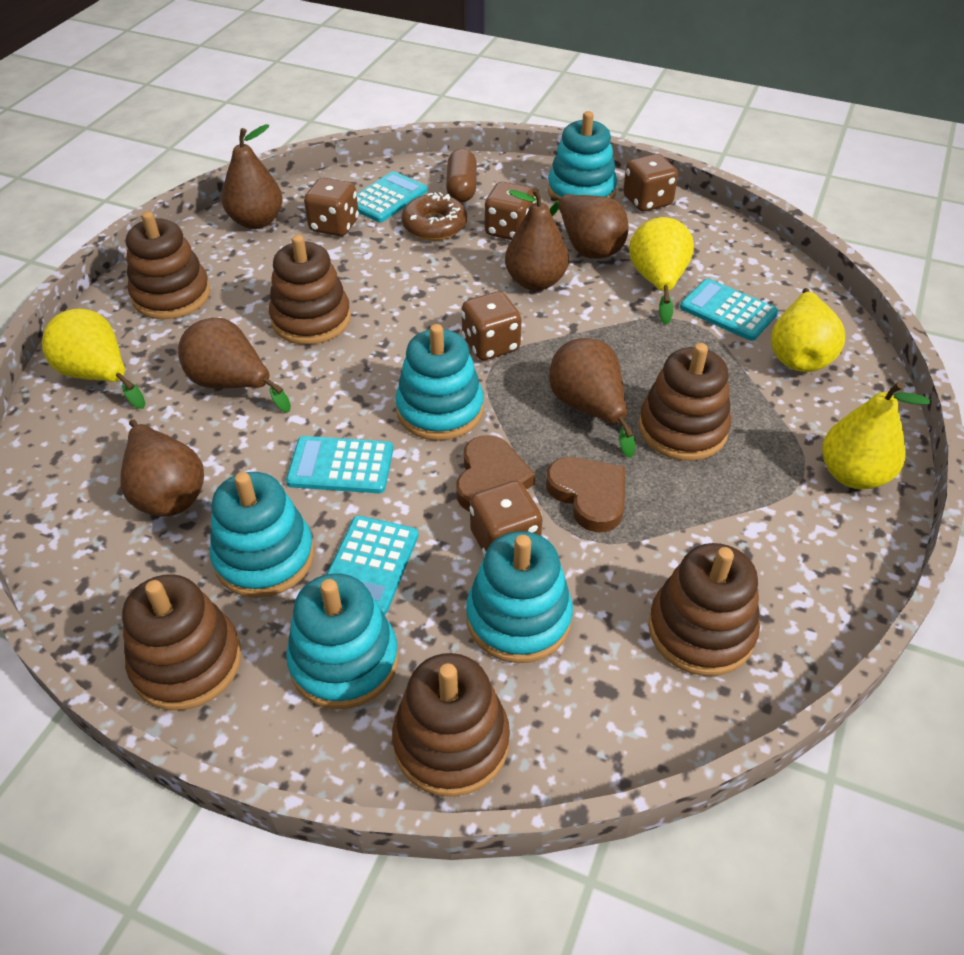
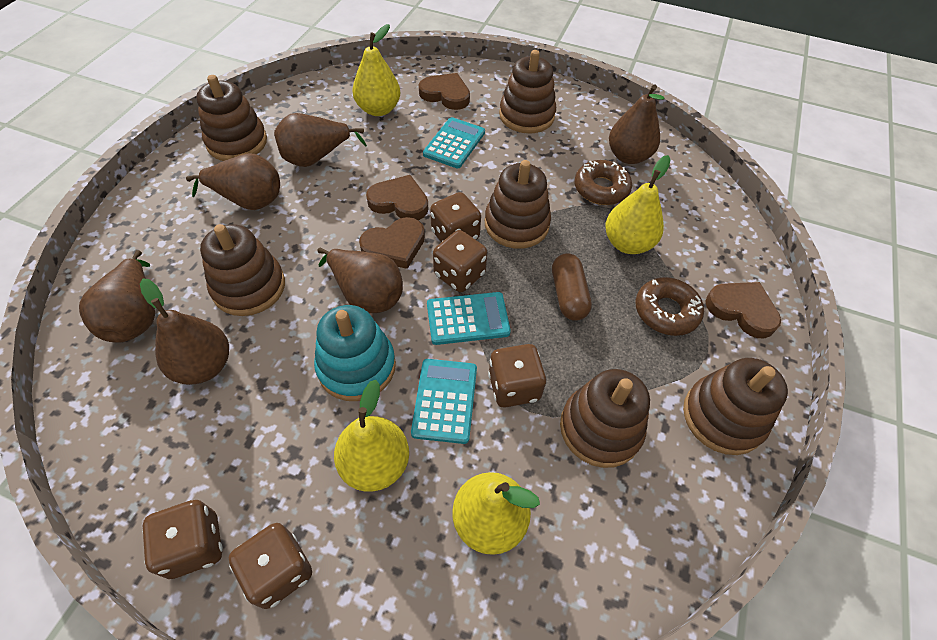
brown donut: 1 -> 2
brown heart: 2 -> 4
turquoise calculator: 4 -> 3
turquoise stacking toy: 5 -> 1

